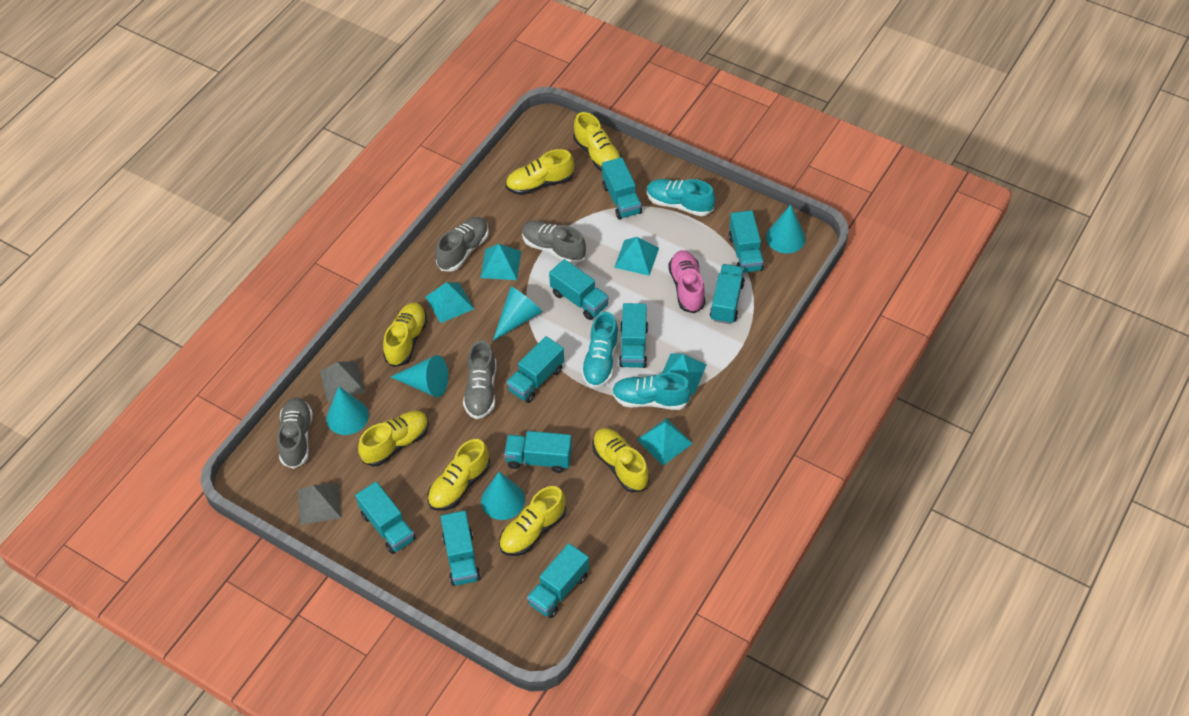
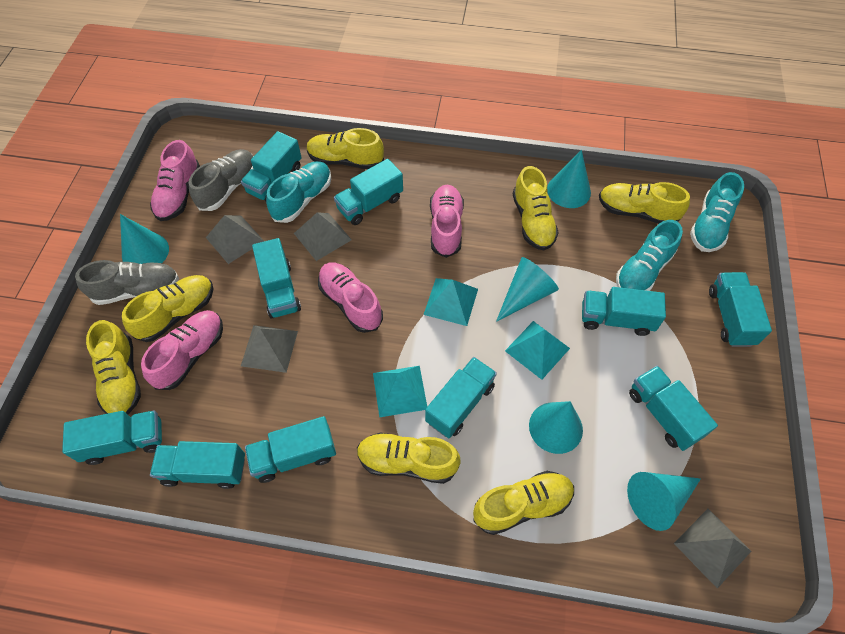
grey pyramid: 2 -> 4
grey shoe: 4 -> 2
pink shoe: 1 -> 4
turquoise pyramid: 5 -> 3

